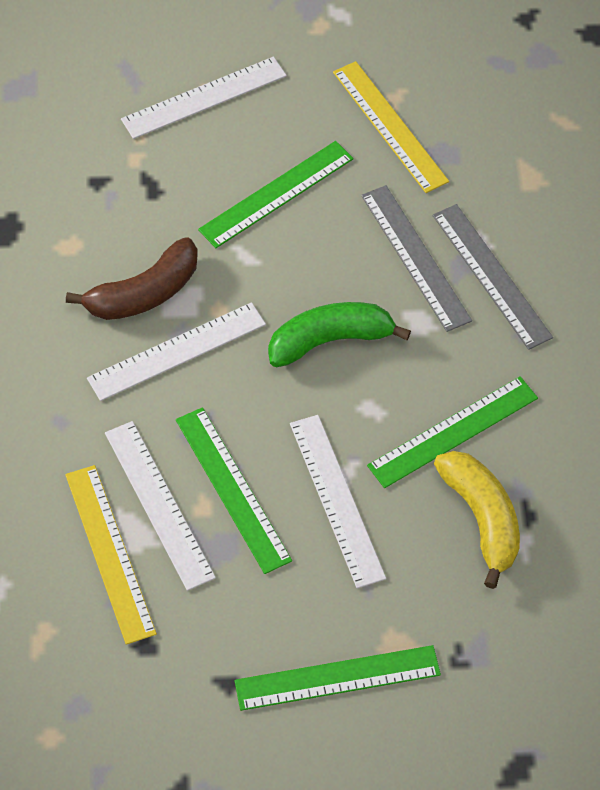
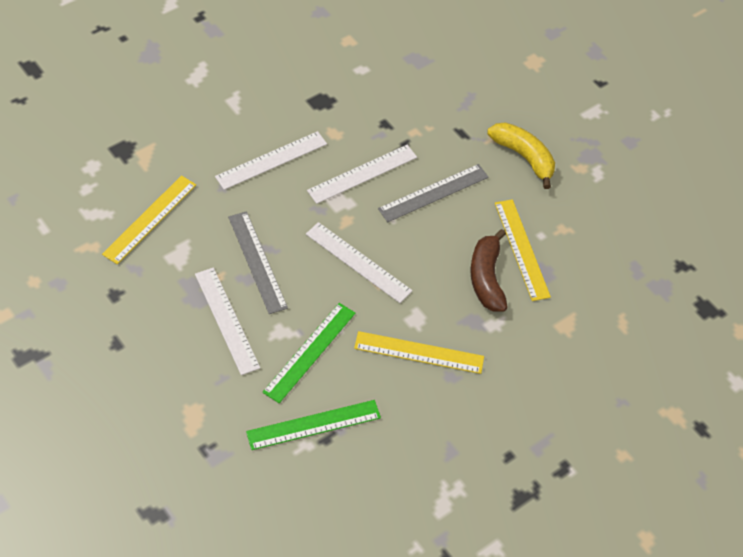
green banana: 1 -> 0
green ruler: 4 -> 2
yellow ruler: 2 -> 3

